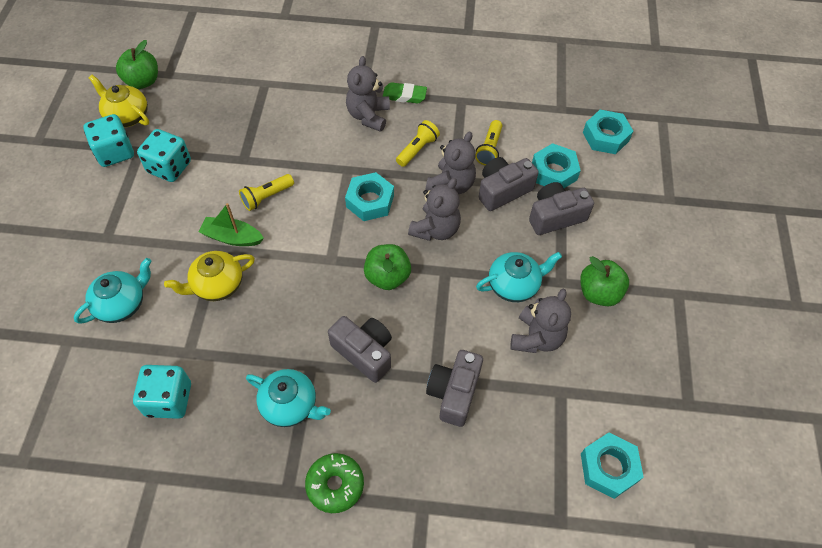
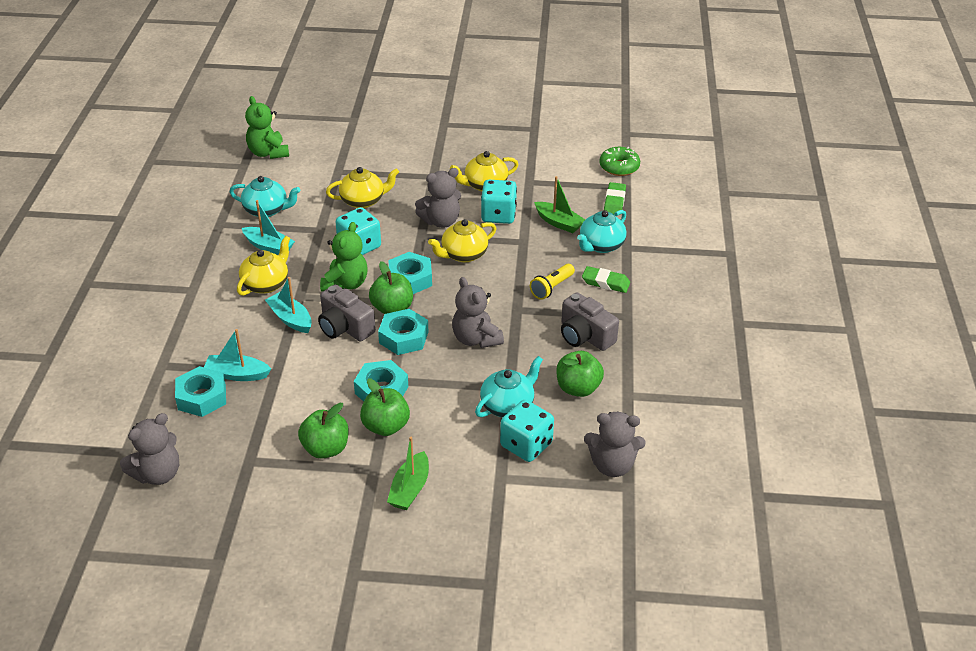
green apple: 3 -> 4
green boat: 1 -> 2
green eraser: 1 -> 2
green teddy bear: 0 -> 2
grey camera: 4 -> 2
turquoise boat: 0 -> 3
yellow flashlight: 3 -> 1
yellow teapot: 2 -> 4

